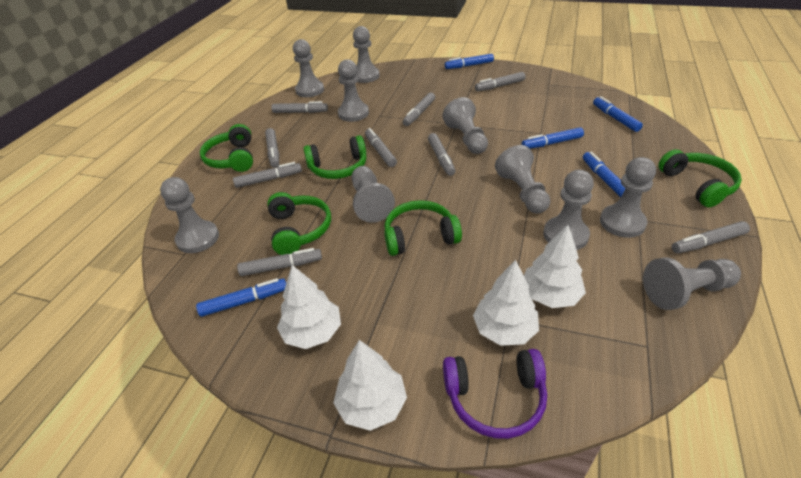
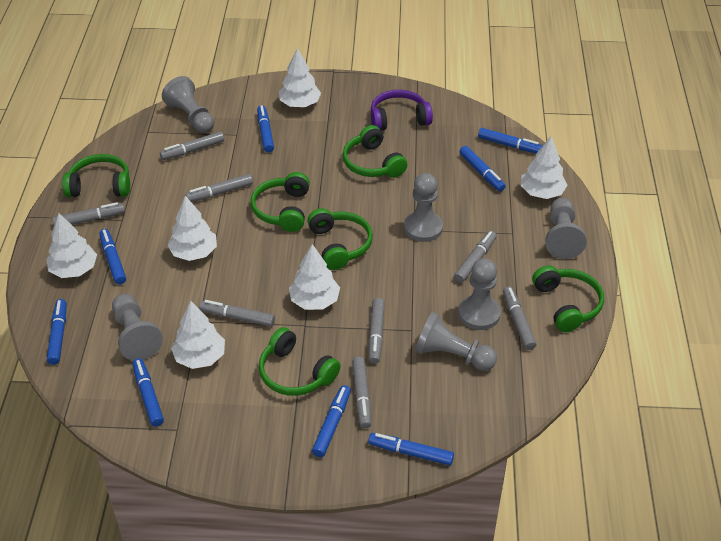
blue marker: 5 -> 8
green headphones: 5 -> 6
grey marker: 9 -> 8
grey pawn: 10 -> 6
white tree: 4 -> 6

